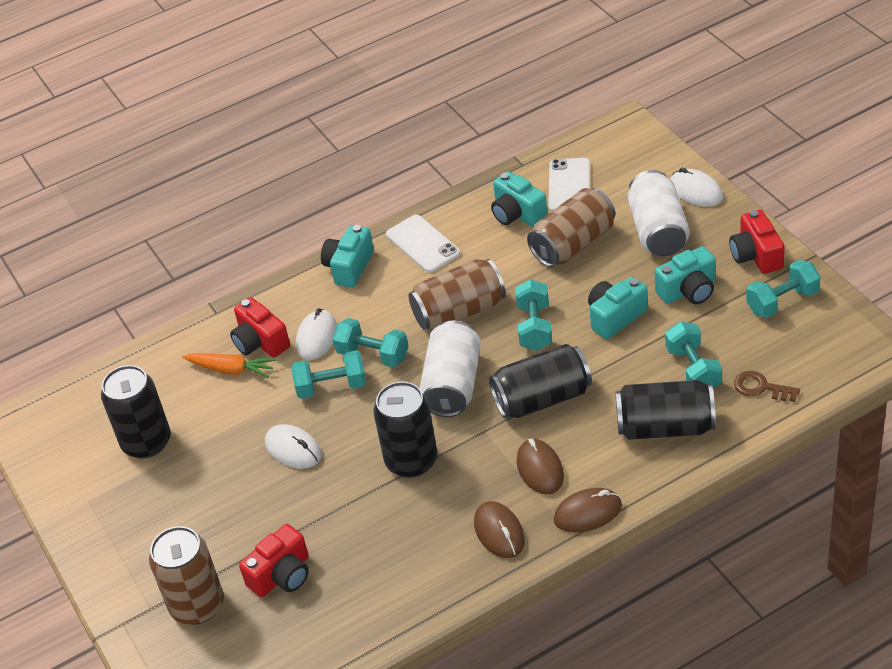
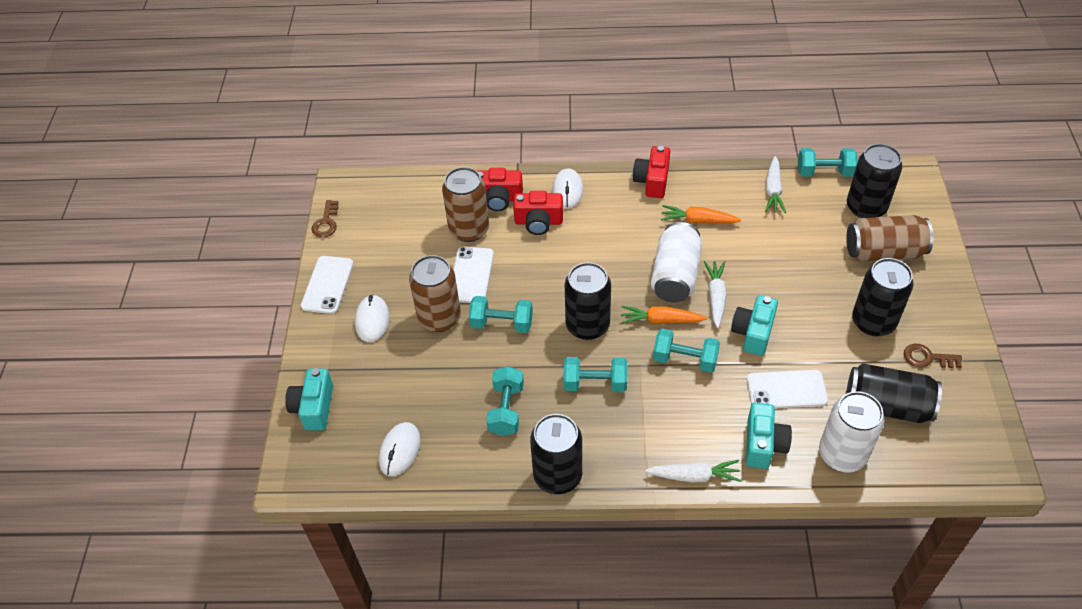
black can: 4 -> 5
brown key: 1 -> 2
brown mouse: 3 -> 0
orange carrot: 1 -> 2
turquoise camera: 4 -> 3
white carrot: 0 -> 3
white phone: 2 -> 3

